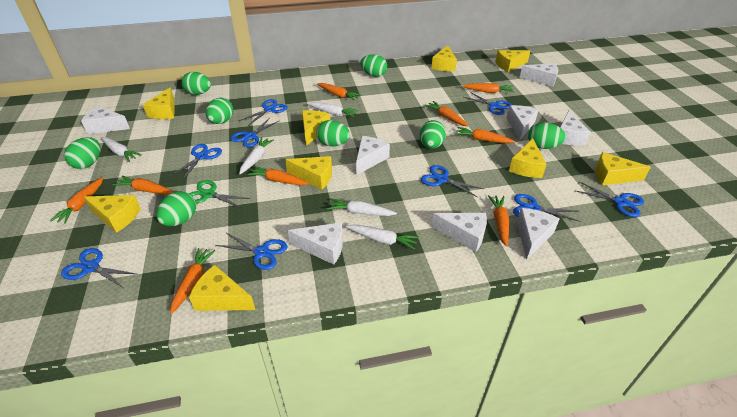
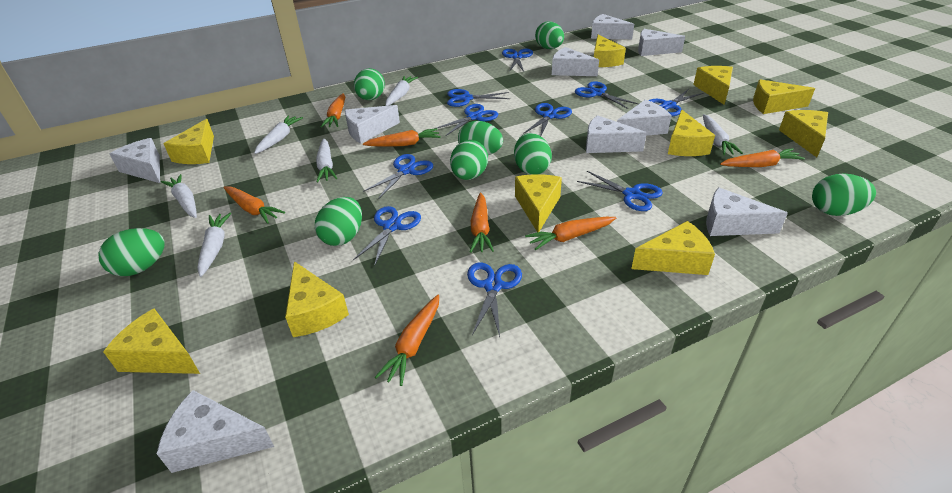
blue scissors: 9 -> 10
green scissors: 1 -> 0
orange carrot: 9 -> 7
white carrot: 5 -> 6
white cheese: 8 -> 9
yellow cheese: 9 -> 10

